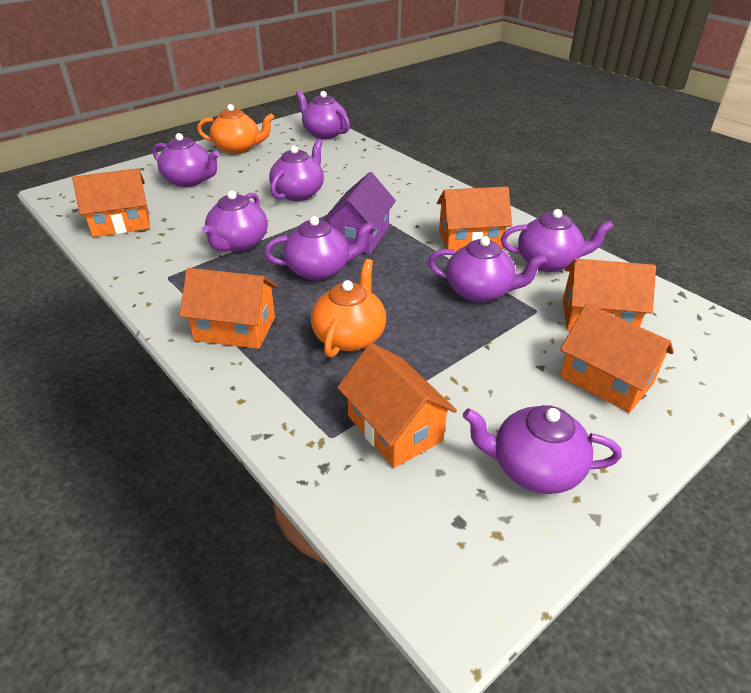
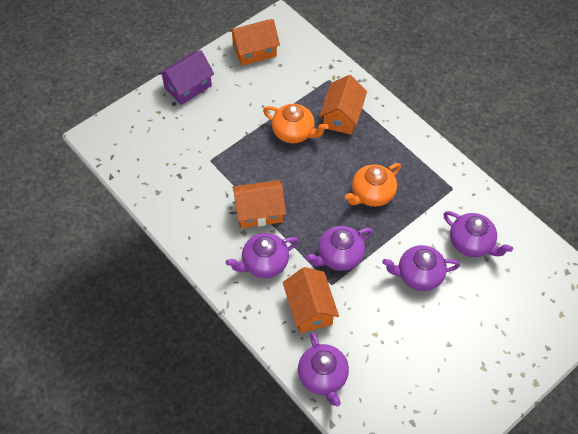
orange house: 6 -> 4
purple teapot: 8 -> 5

